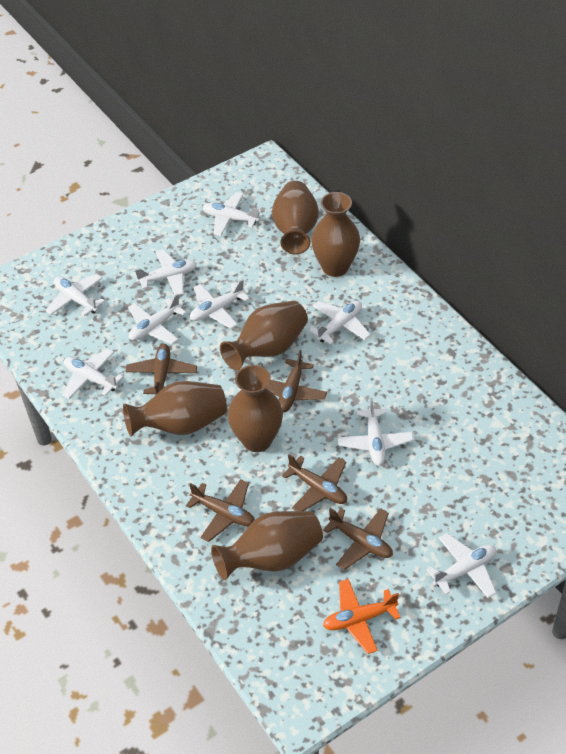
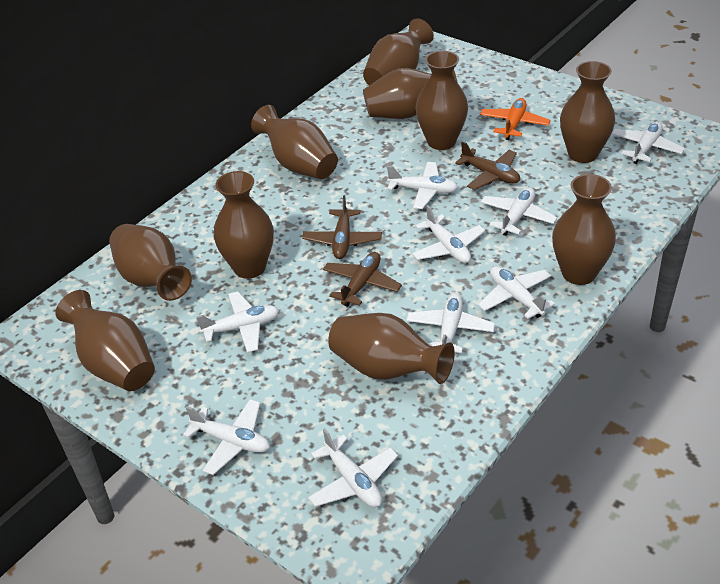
brown plane: 5 -> 3
brown vase: 6 -> 10

